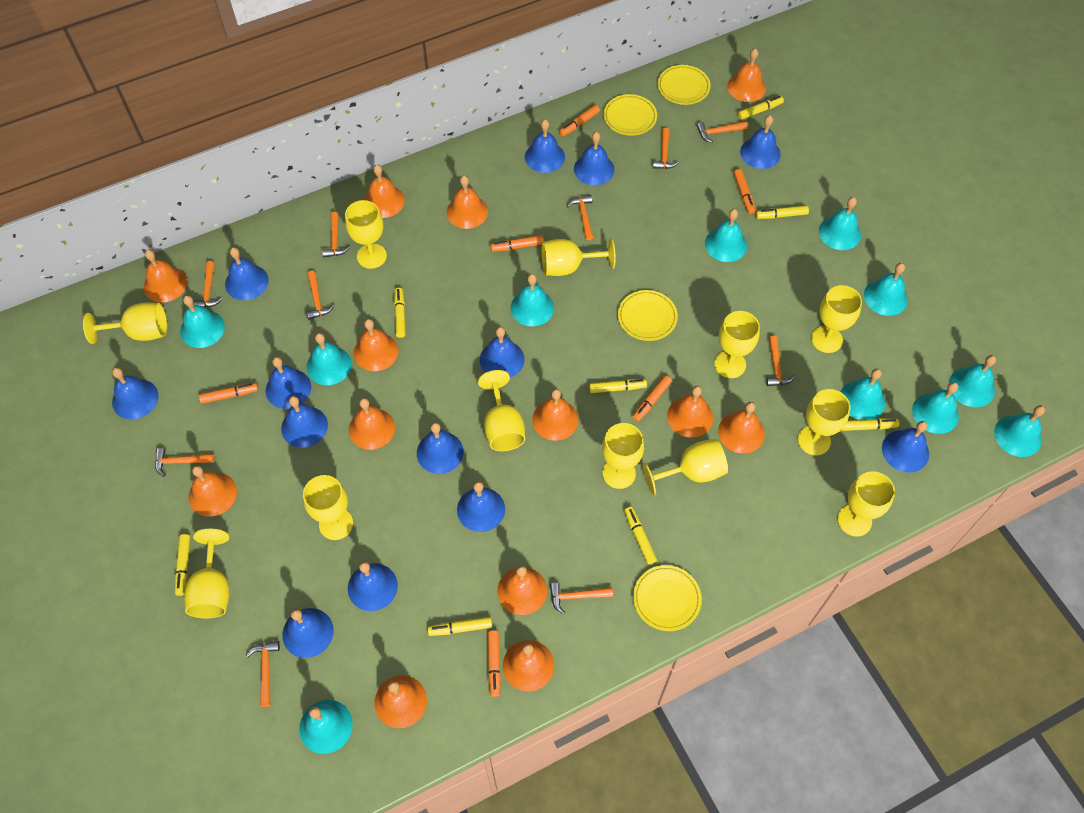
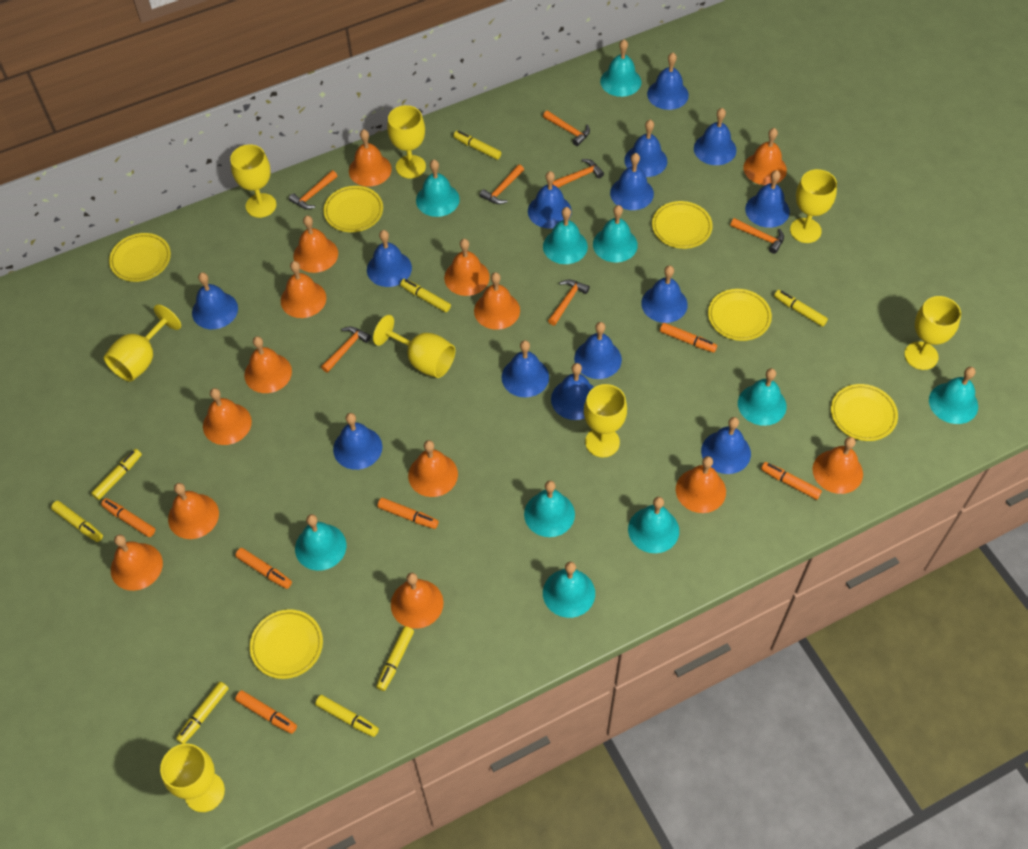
blue bell: 13 -> 14
orange bell: 13 -> 14
orange hammer: 10 -> 7
turquoise bell: 11 -> 10
yellow goblet: 12 -> 8
yellow plate: 4 -> 6

